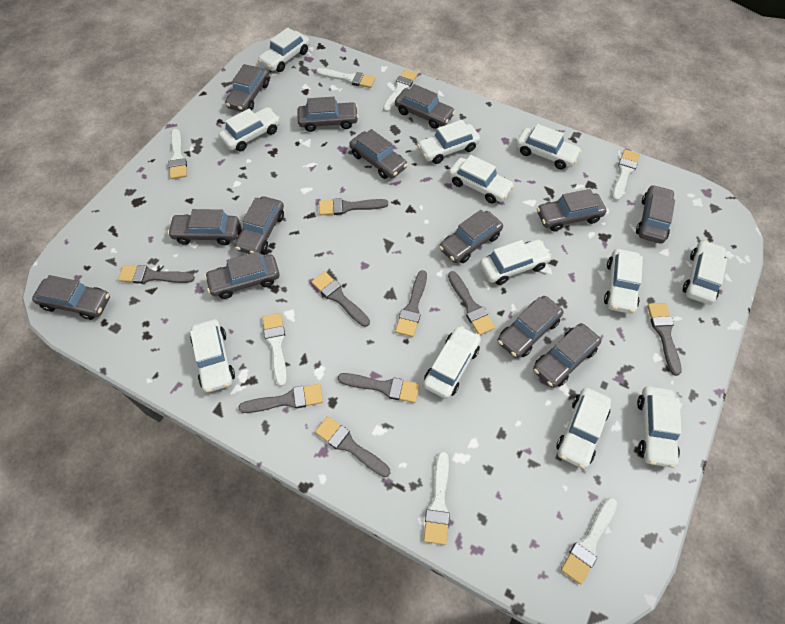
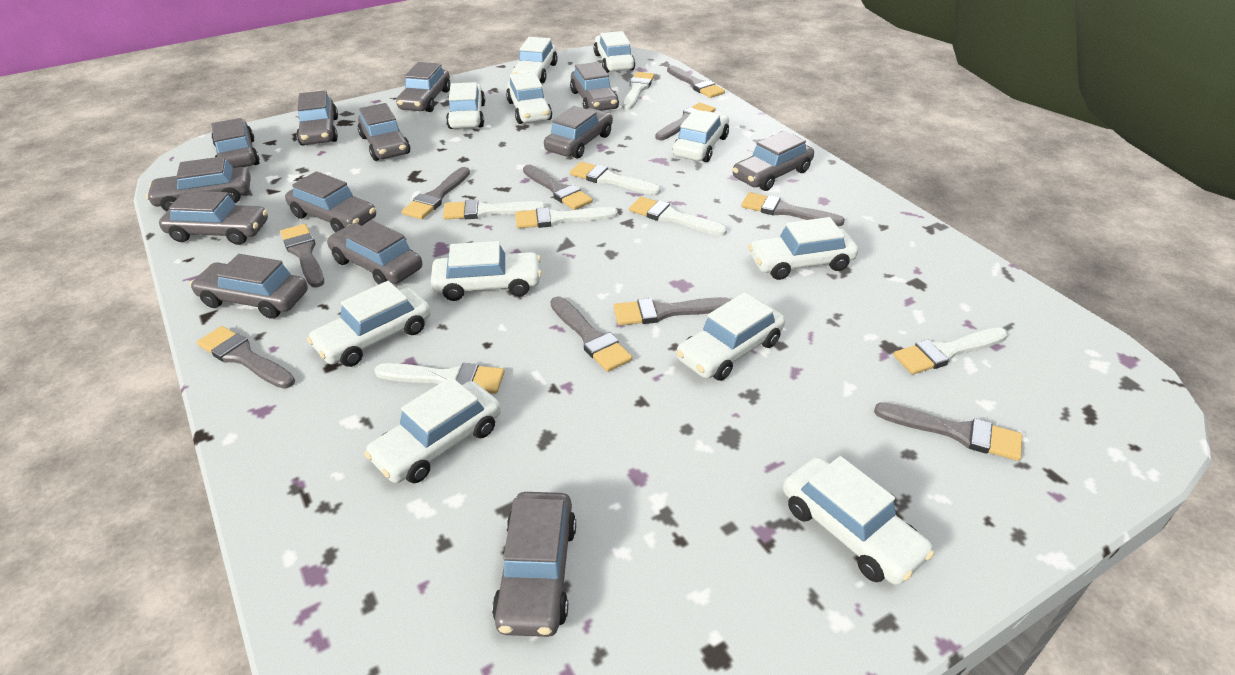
grey brush: 9 -> 10
white car: 12 -> 11

